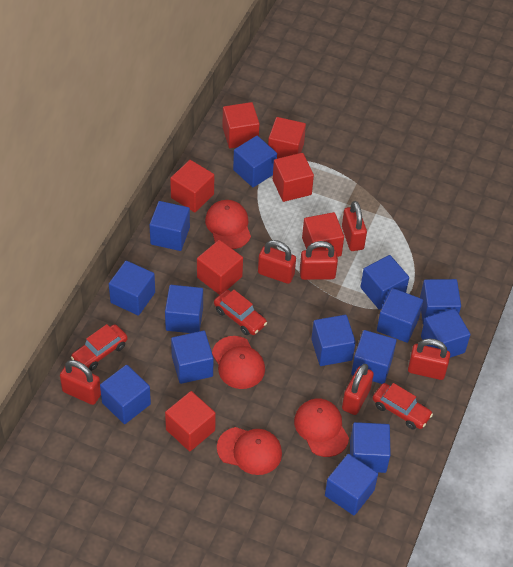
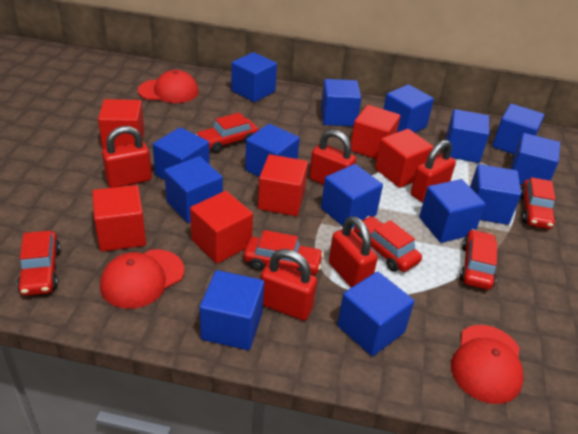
red cap: 4 -> 3
red car: 3 -> 6
red cube: 7 -> 6
red padlock: 6 -> 5

